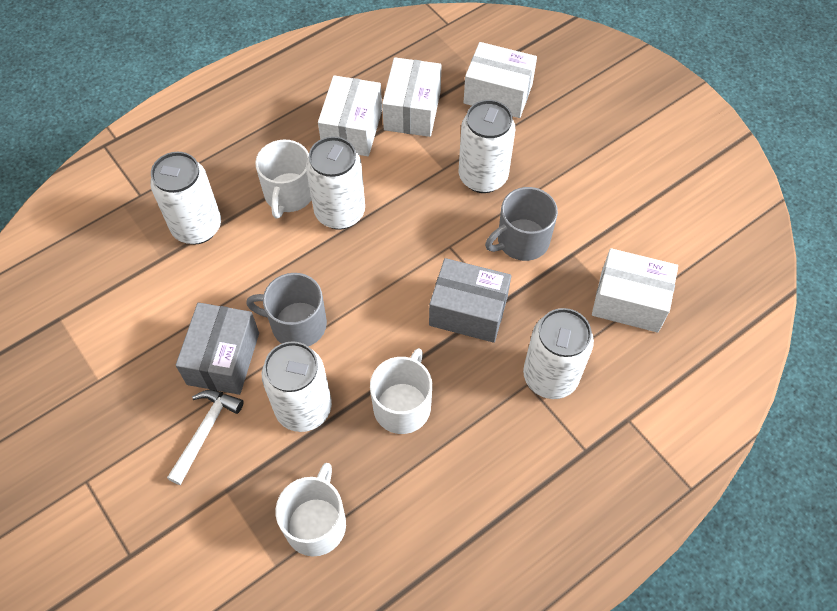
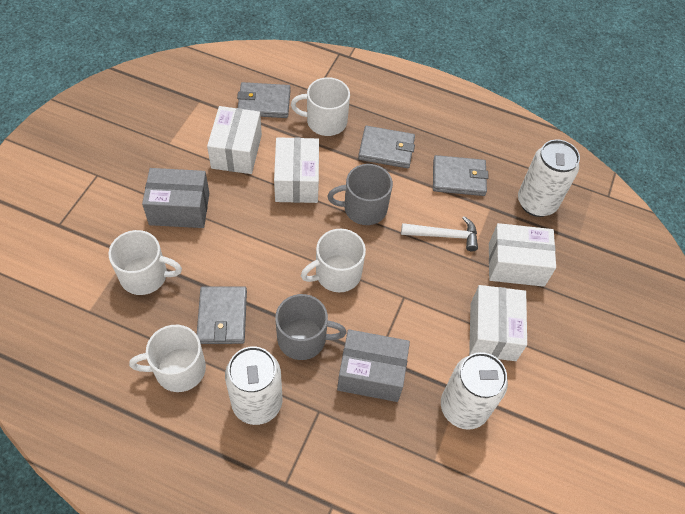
grey wallet: 0 -> 4
white can: 5 -> 3
white mug: 3 -> 4

